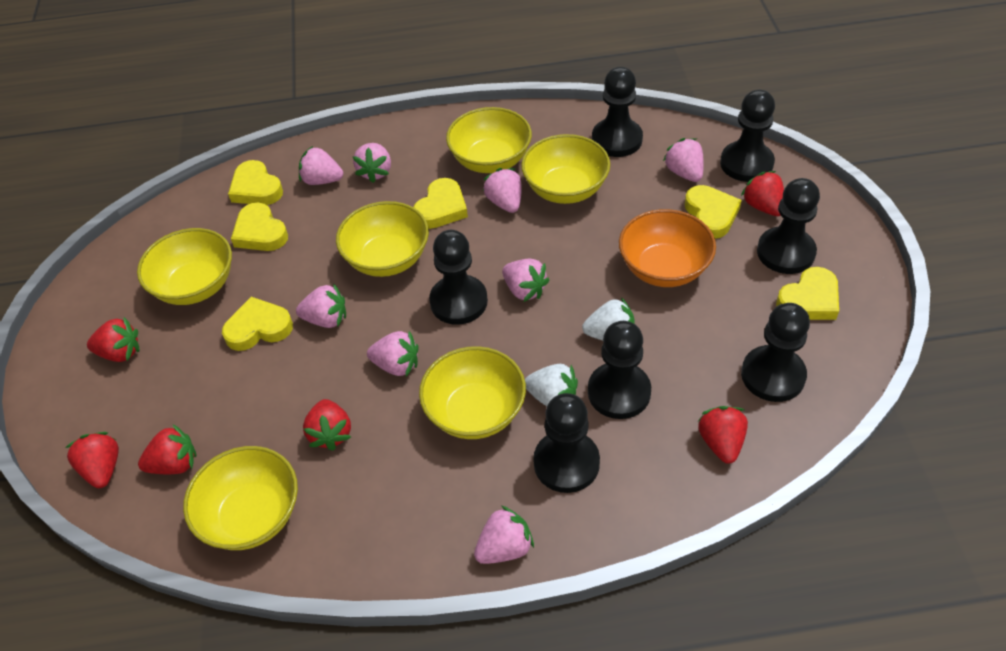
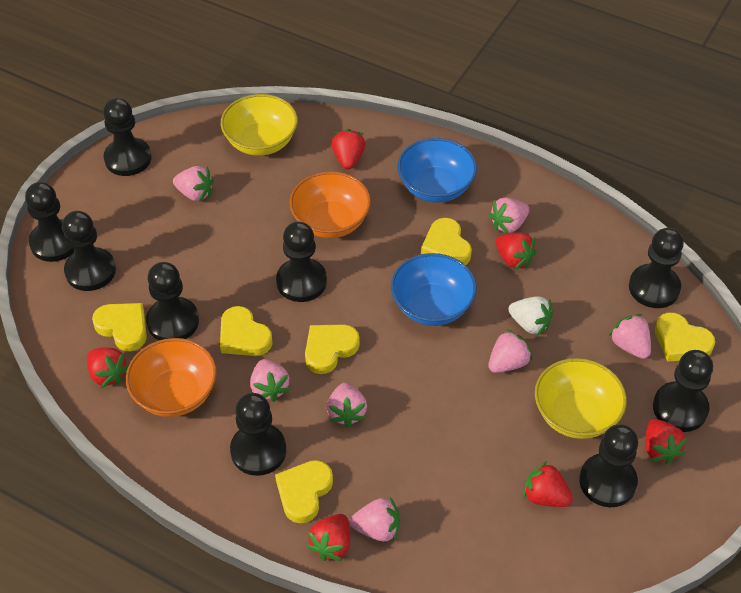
black pawn: 7 -> 9
blue bowl: 0 -> 2
orange bowl: 1 -> 2
pink strawberry: 8 -> 7
white strawberry: 2 -> 1
yellow bowl: 6 -> 2

